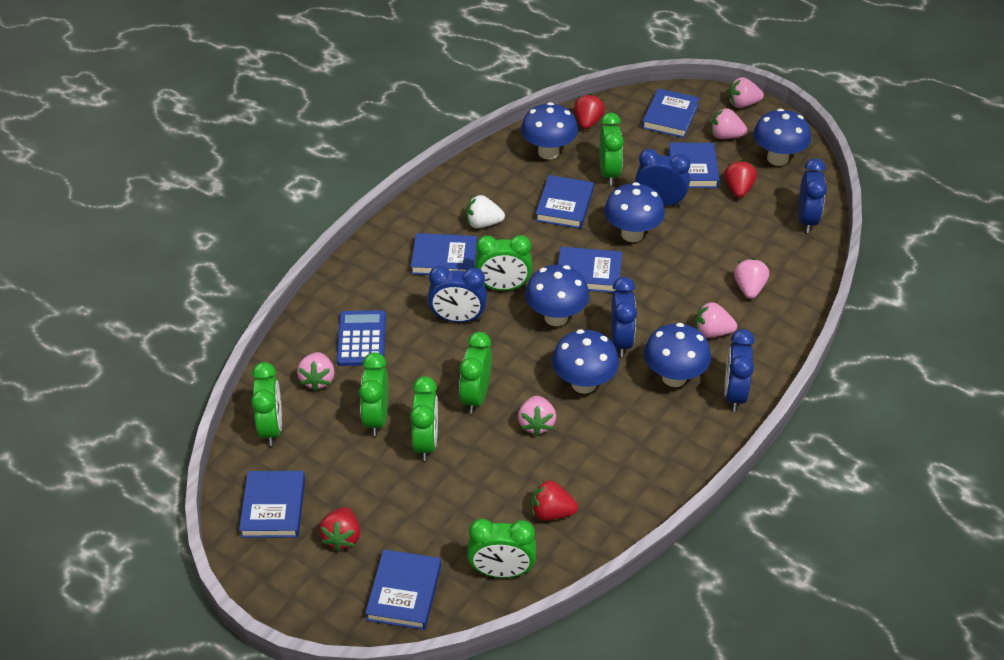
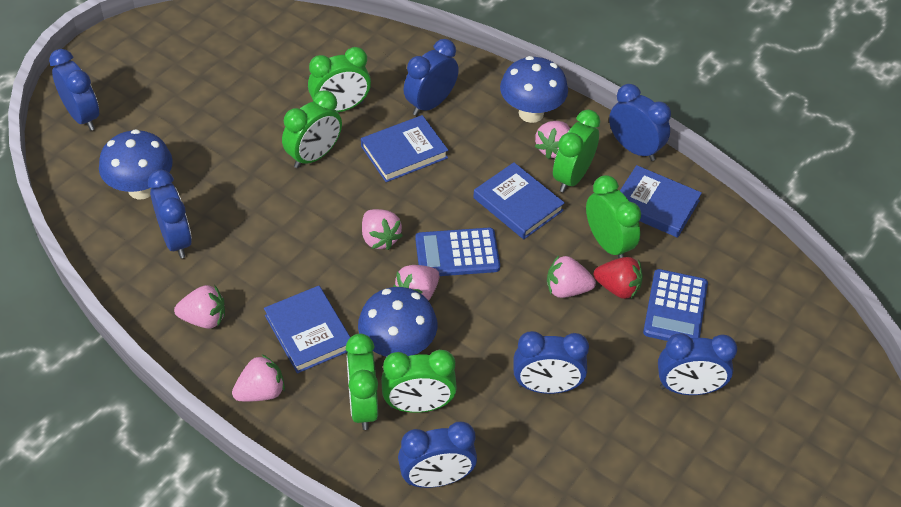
blue book: 7 -> 4
blue calculator: 1 -> 2
blue clock: 5 -> 7
blue mushroom: 6 -> 3
green clock: 7 -> 6
red strawberry: 4 -> 1
white strawberry: 1 -> 0

